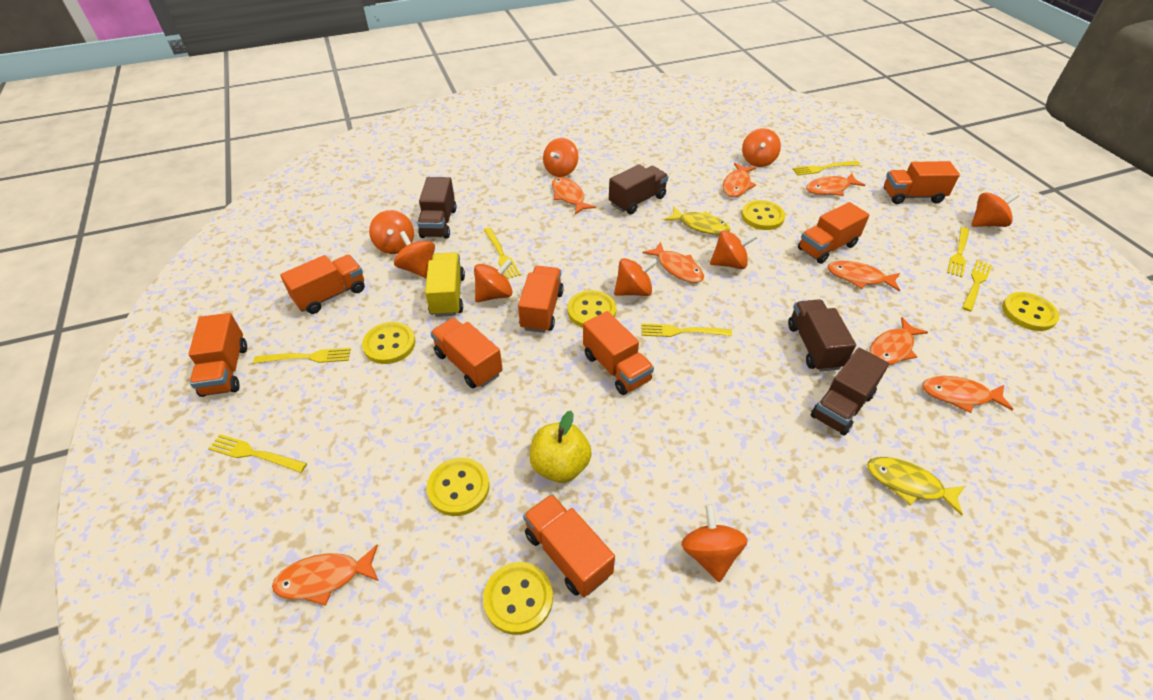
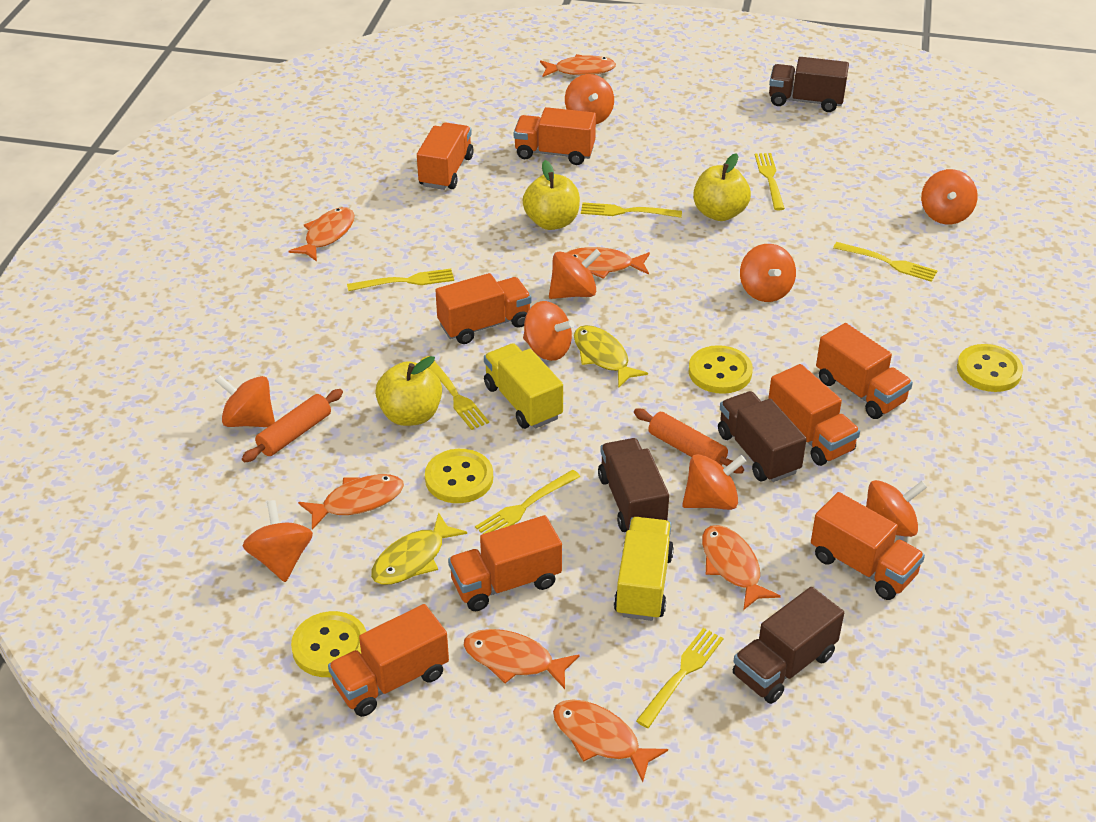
orange fish: 8 -> 7
orange rolling pin: 0 -> 2
yellow apple: 1 -> 3
yellow button: 6 -> 4
yellow truck: 1 -> 2

